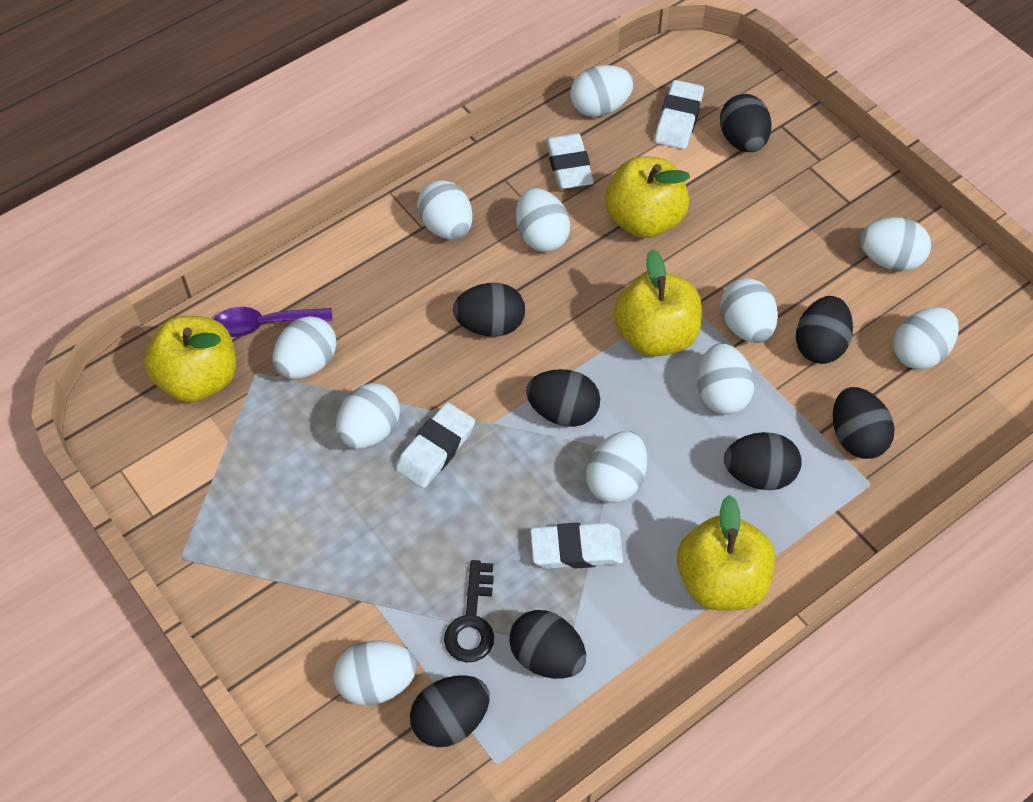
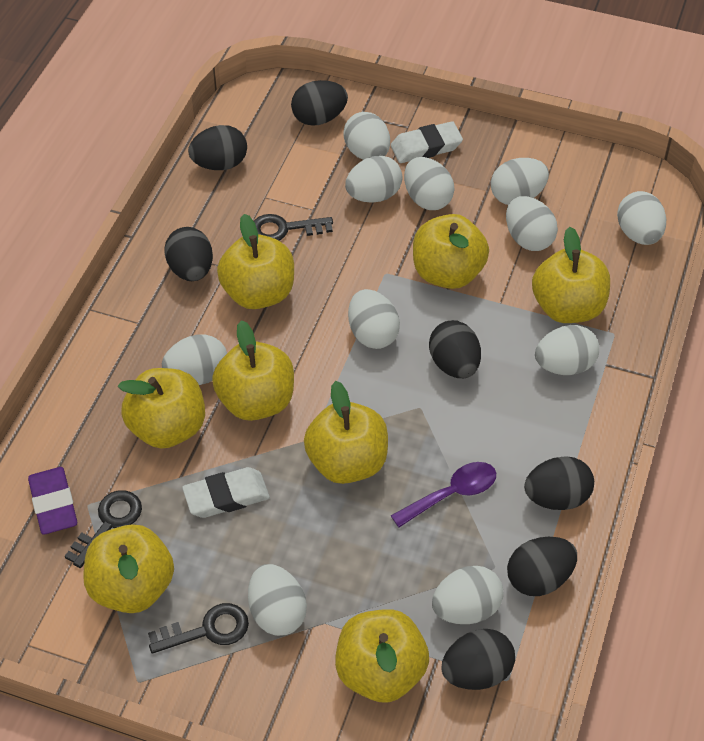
black egg: 8 -> 7
black key: 1 -> 3
purple eraser: 0 -> 1
white eraser: 4 -> 2
yellow apple: 4 -> 8

